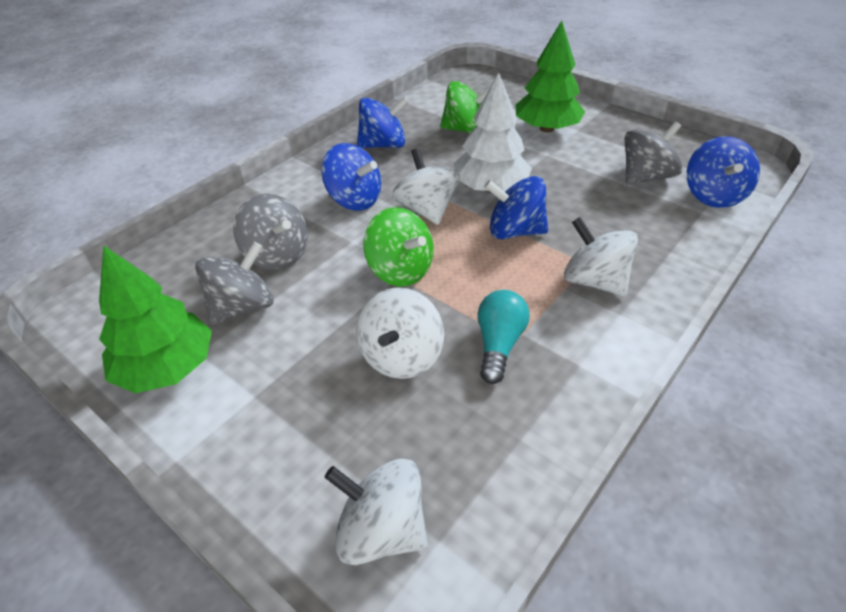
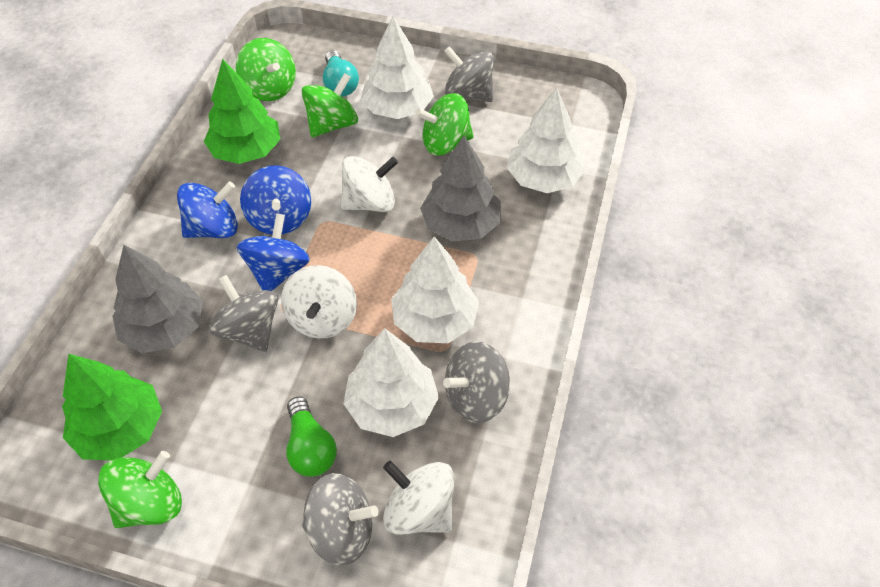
blue spinning top: 4 -> 3
green light bulb: 0 -> 1
green spinning top: 2 -> 4
grey spinning top: 3 -> 4
grey tree: 0 -> 2
white spinning top: 4 -> 3
white tree: 1 -> 4

